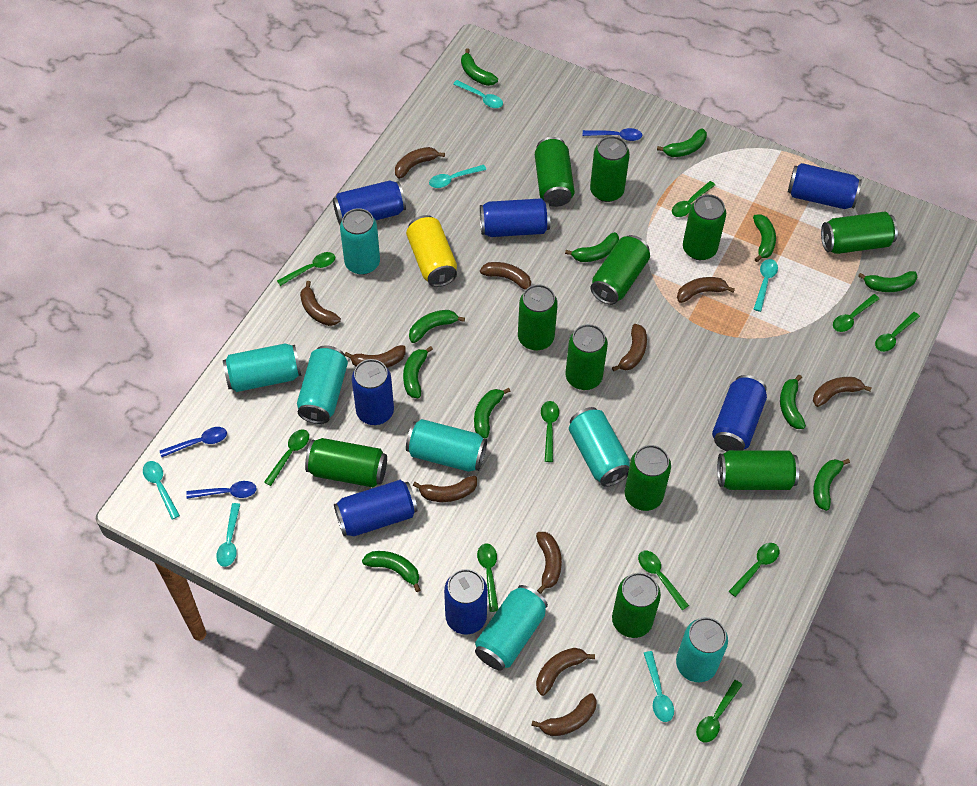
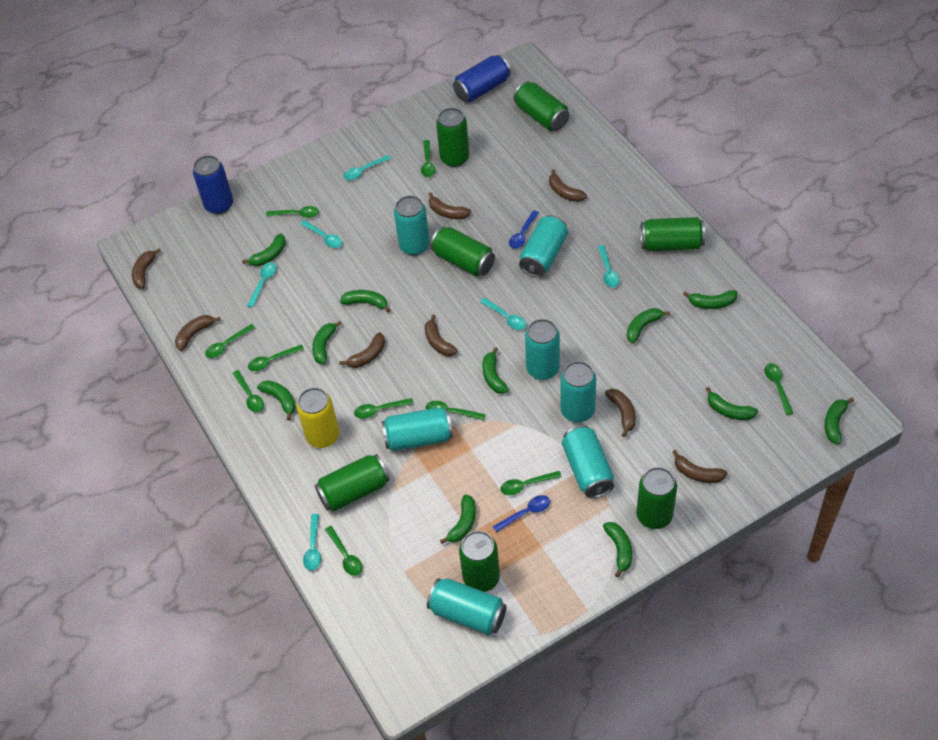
blue can: 7 -> 2
blue spoon: 3 -> 2
brown banana: 11 -> 8
green can: 11 -> 7

